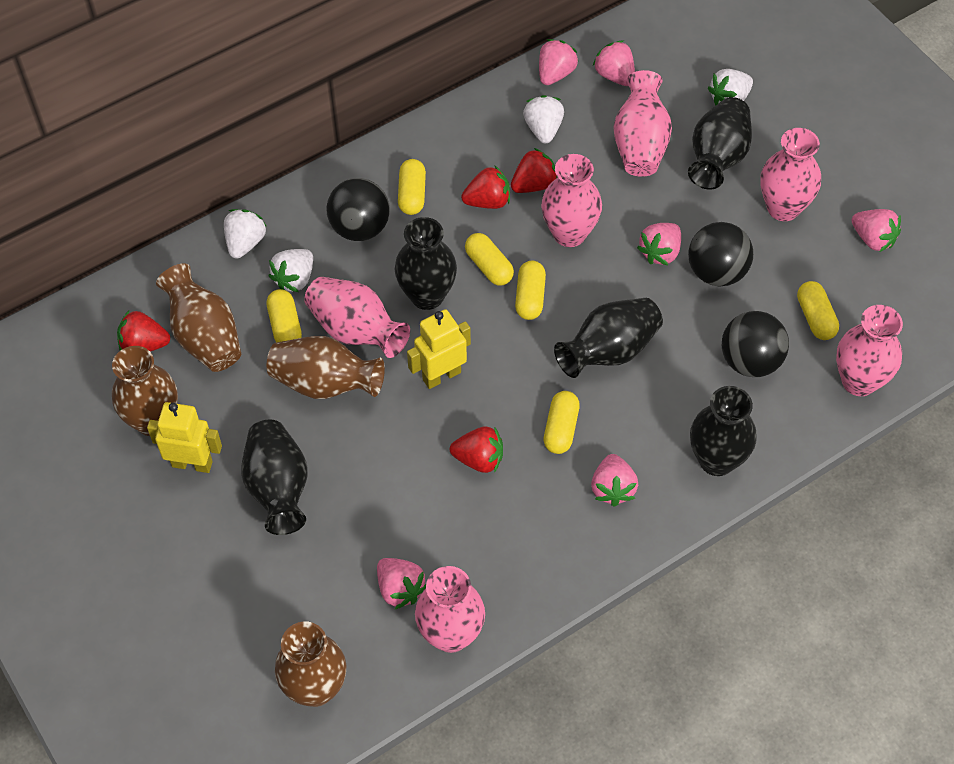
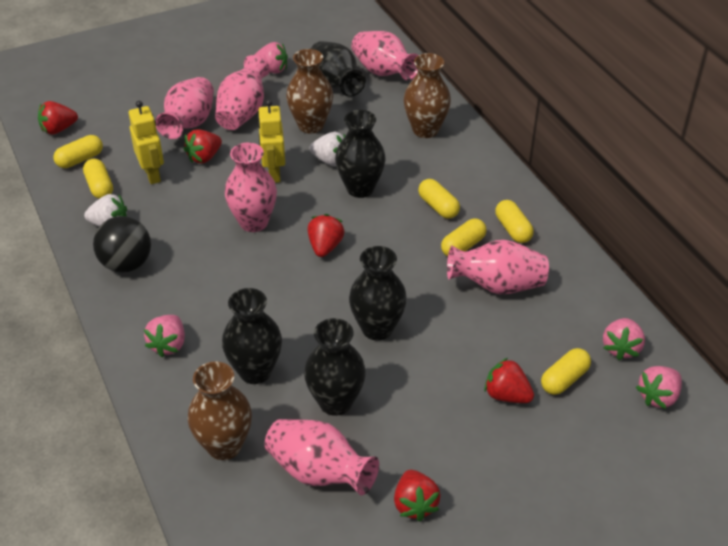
black ball: 3 -> 1
brown vase: 4 -> 3
pink strawberry: 6 -> 4
red strawberry: 4 -> 5
white strawberry: 4 -> 2

